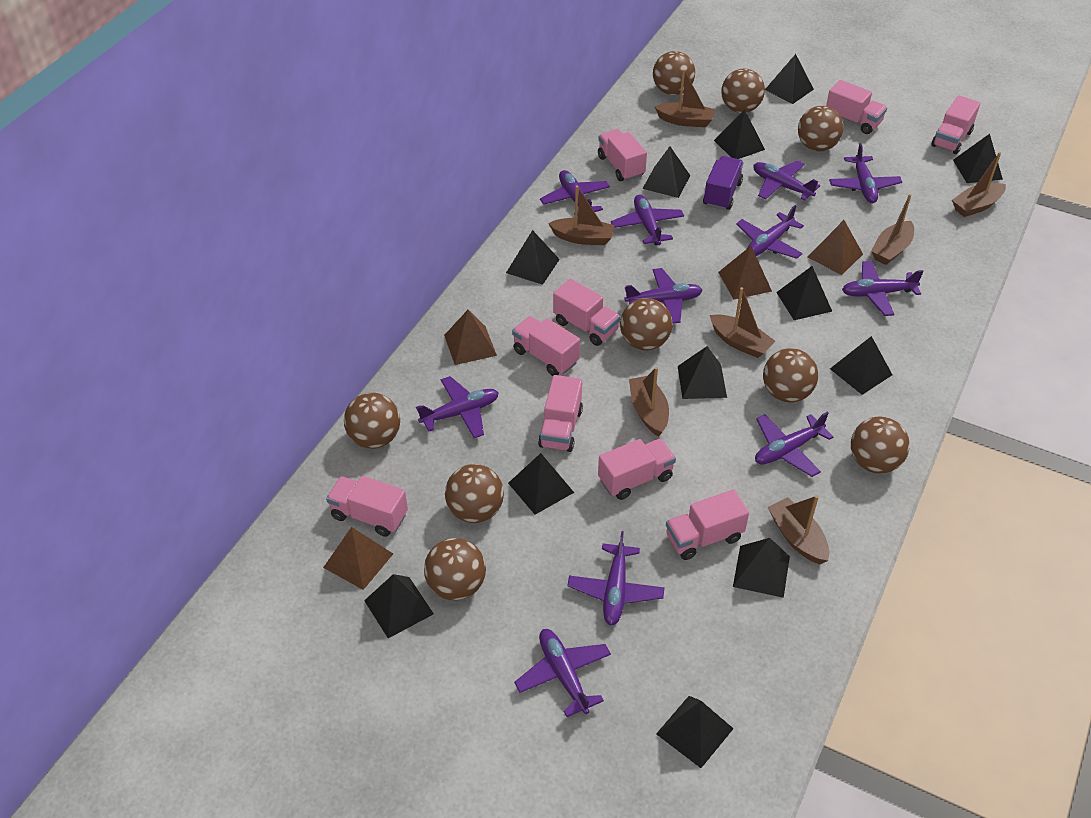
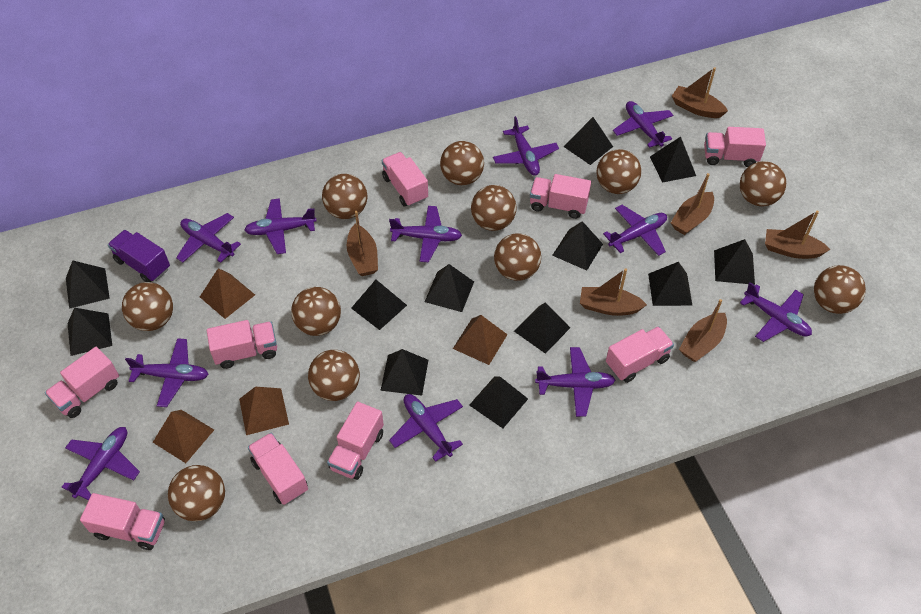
brown ball: 9 -> 11
brown boat: 7 -> 6

